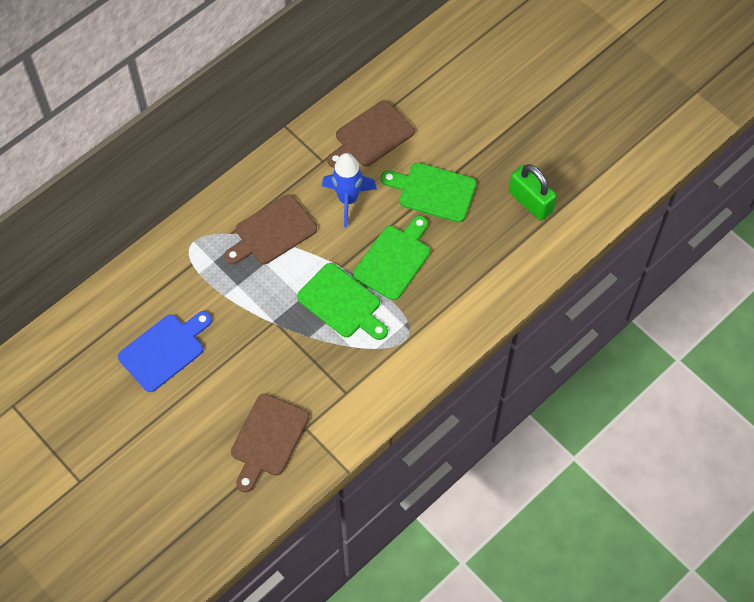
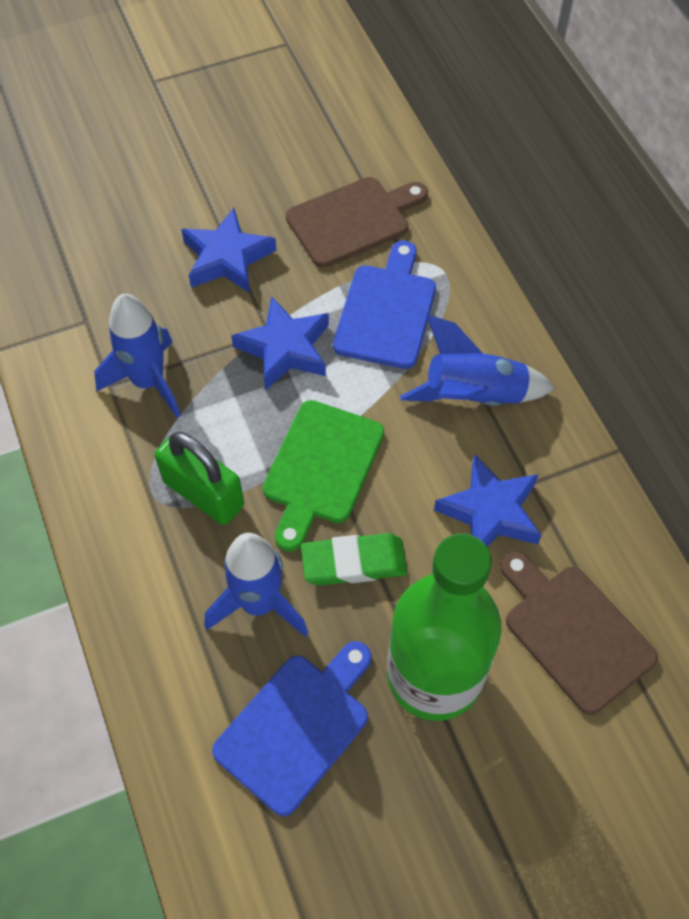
blue cutting board: 1 -> 2
blue rocket: 1 -> 3
blue star: 0 -> 3
brown cutting board: 3 -> 2
green bottle: 0 -> 1
green cutting board: 3 -> 1
green eraser: 0 -> 1

